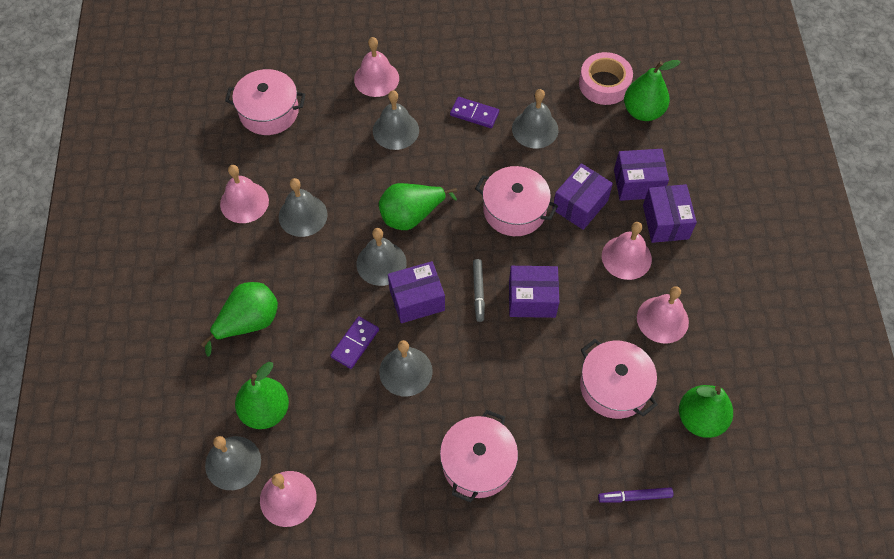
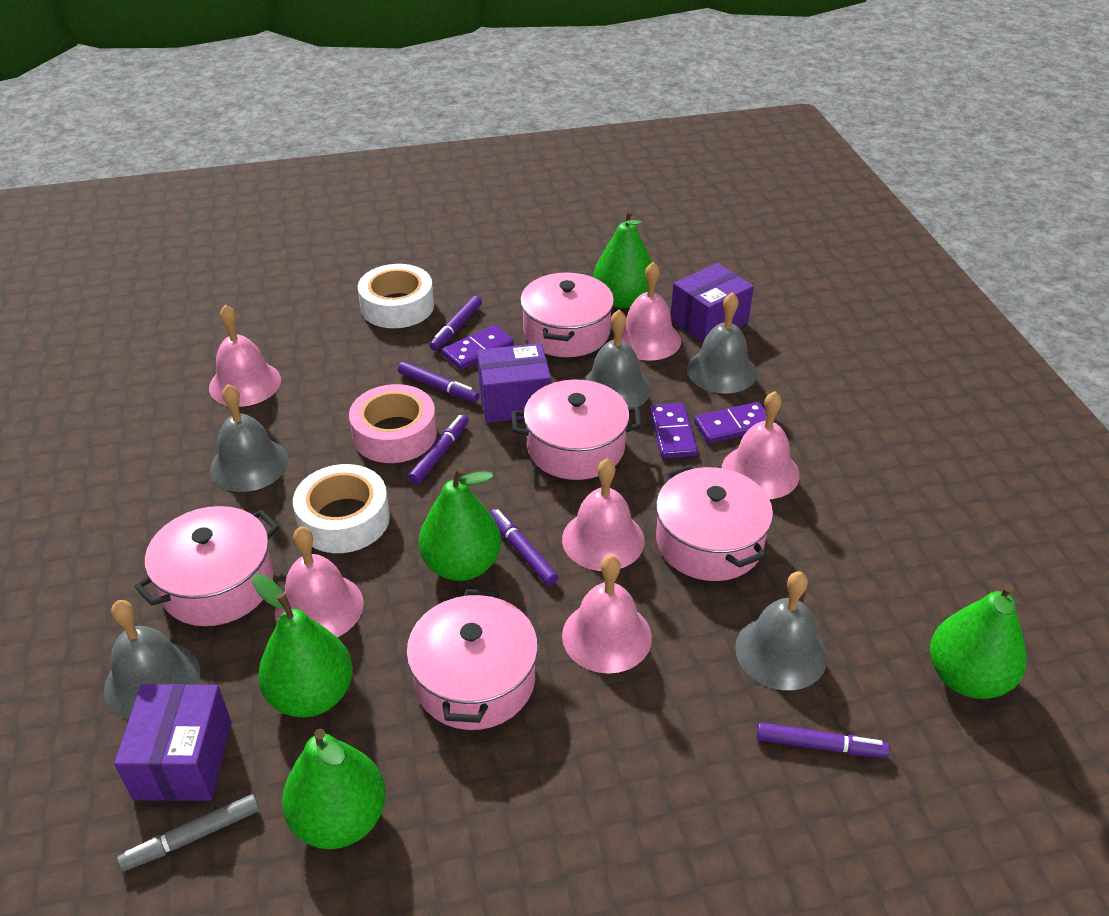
grey bell: 6 -> 5
pink bell: 5 -> 6
pink pot: 4 -> 5
purple box: 5 -> 3
purple domino: 2 -> 3
purple marker: 1 -> 5
white tape: 0 -> 2

